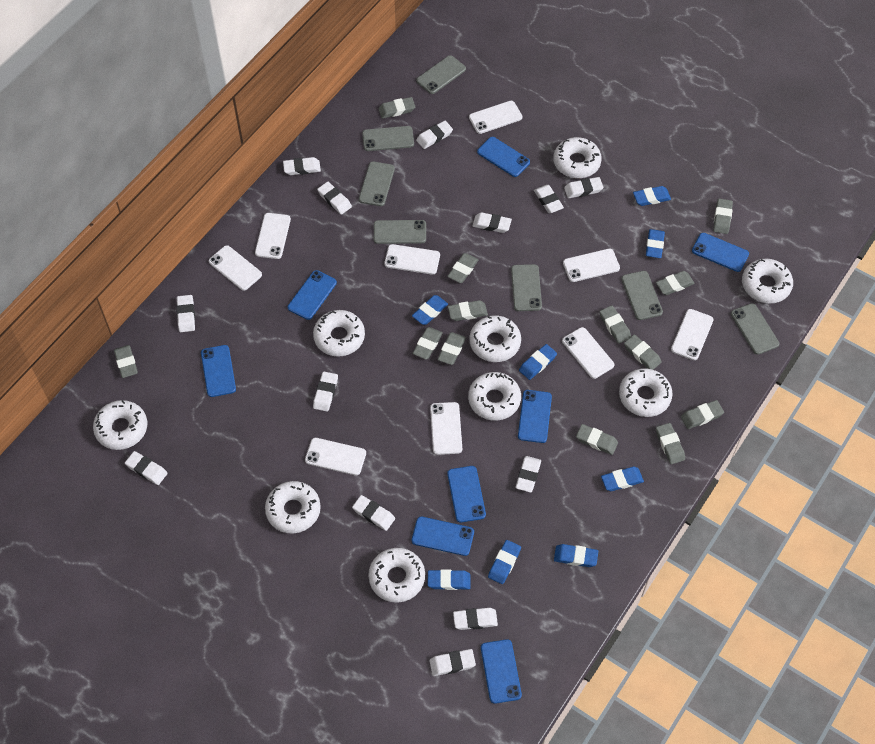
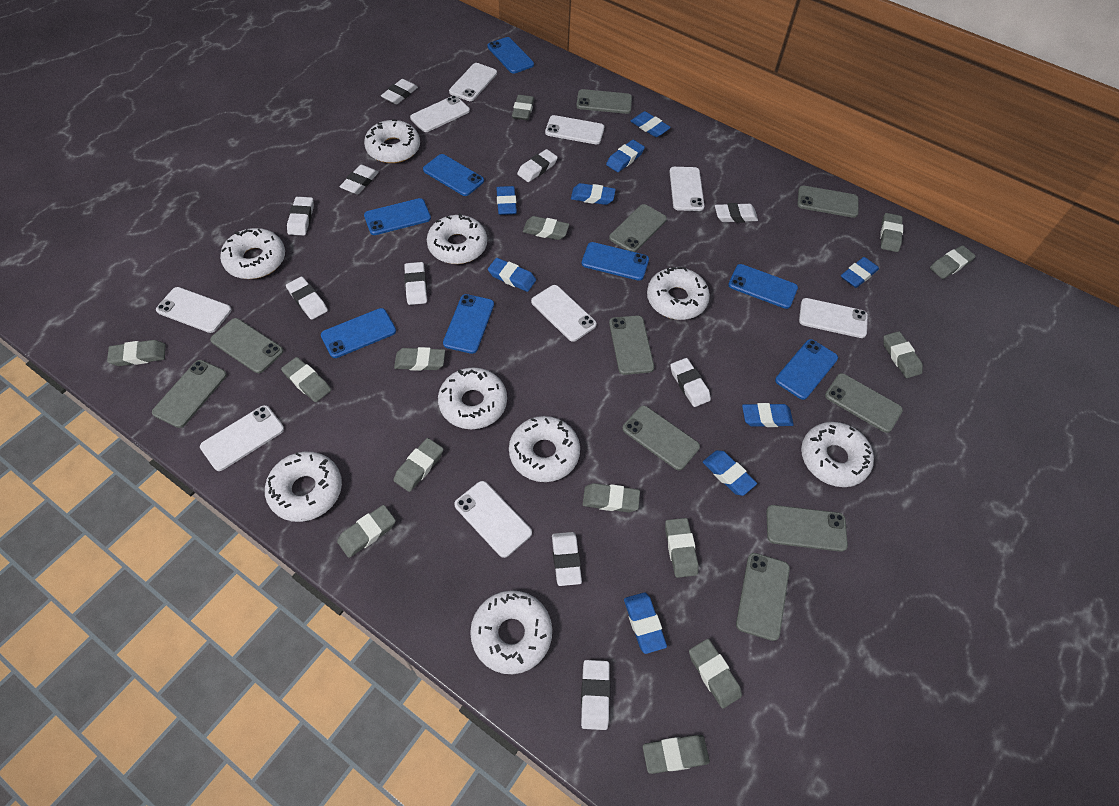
blue eraser: 8 -> 9
grey eraser: 13 -> 14
grey phone: 7 -> 10
white eraser: 13 -> 10

